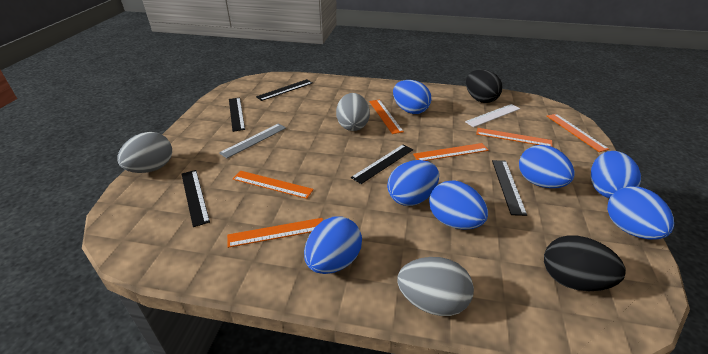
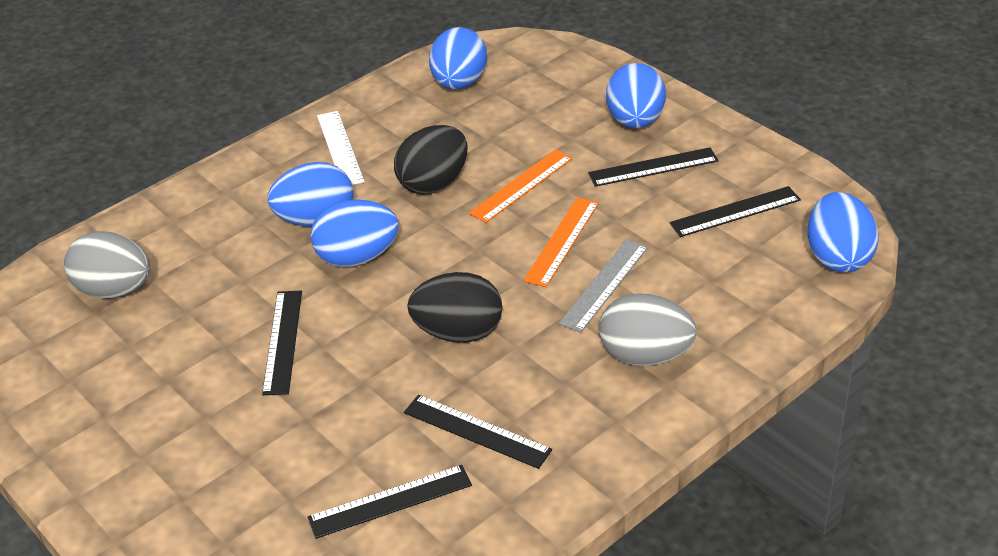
blue egg: 7 -> 5
grey egg: 3 -> 2
orange ruler: 6 -> 2

